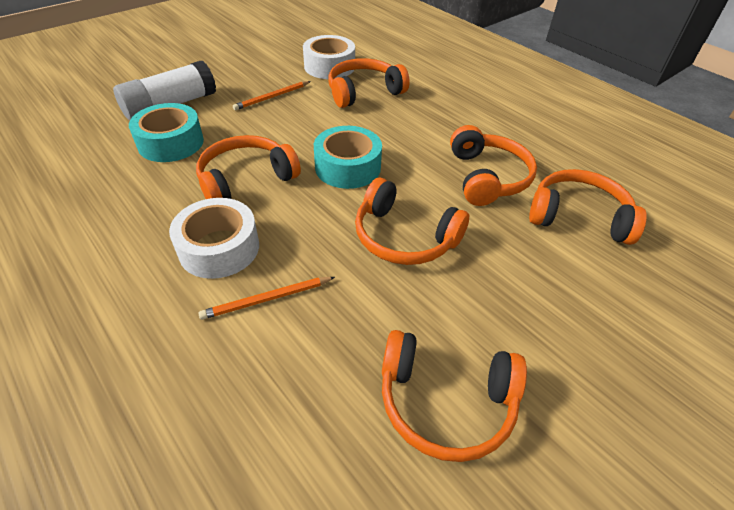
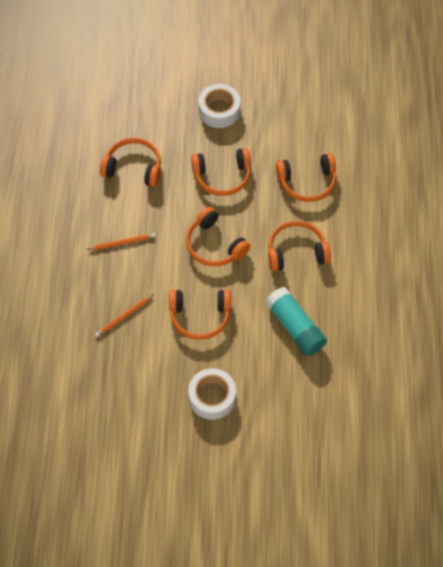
turquoise glue stick: 0 -> 1
turquoise tape: 2 -> 0
white glue stick: 1 -> 0

